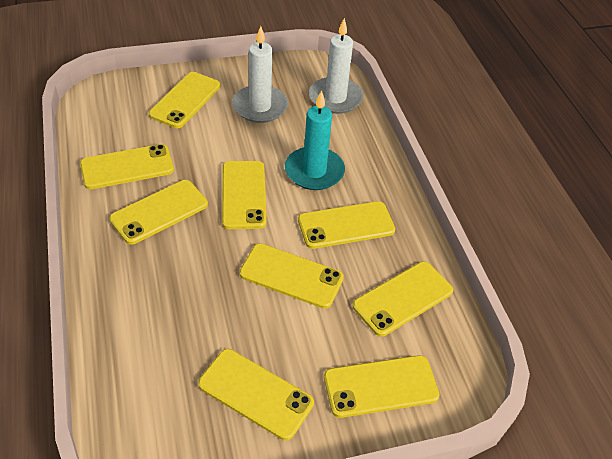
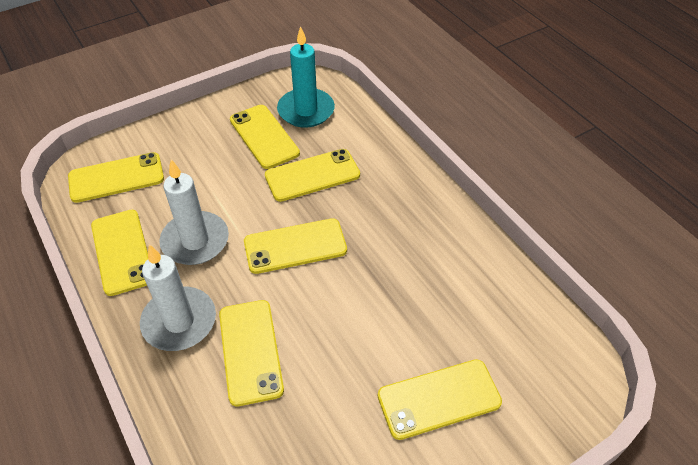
yellow phone: 9 -> 7

